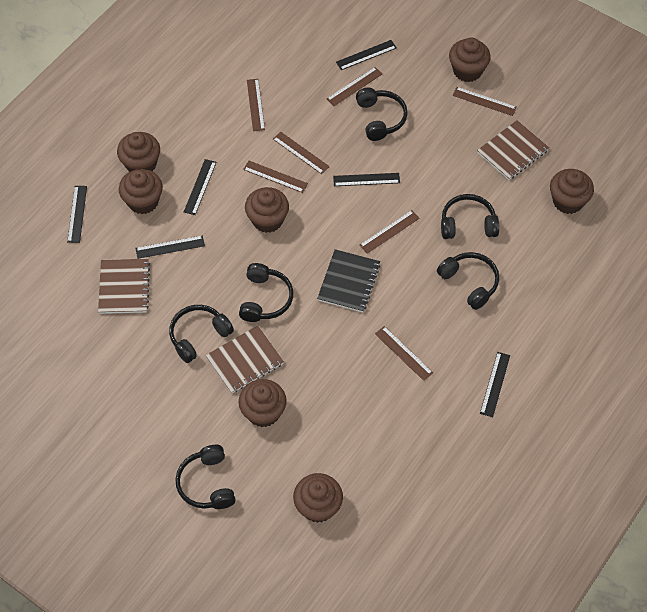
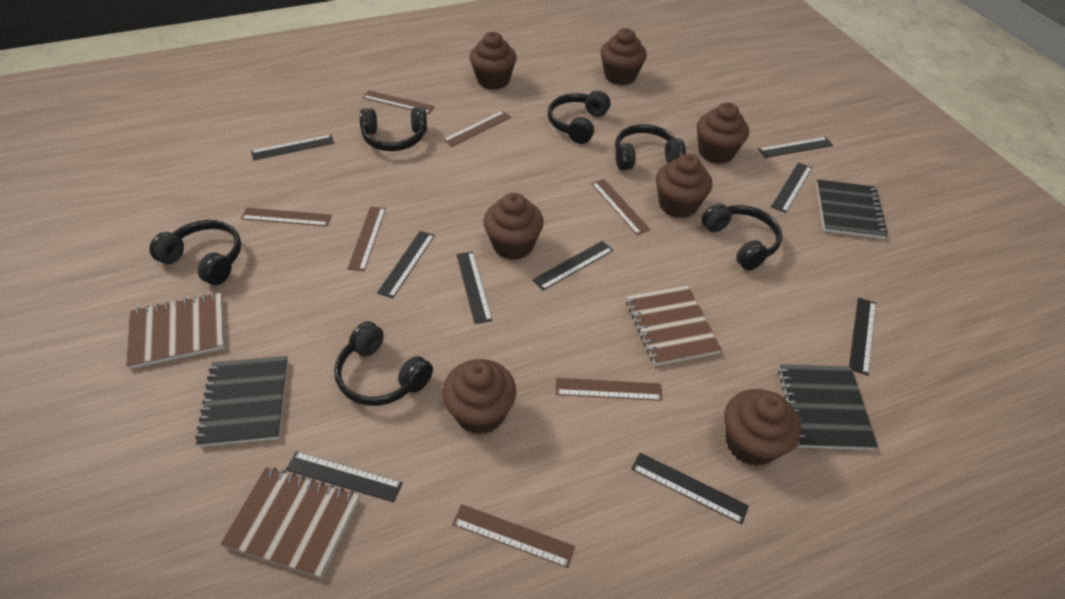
black notebook: 1 -> 3
black ruler: 6 -> 9

